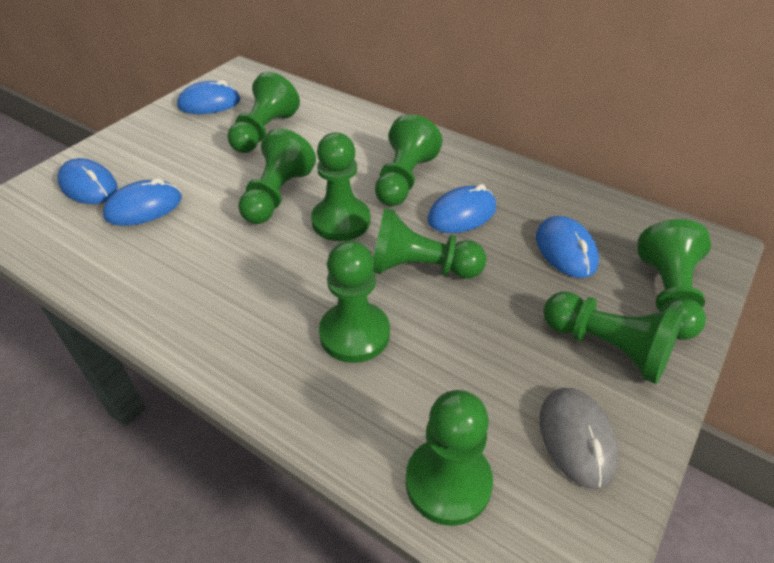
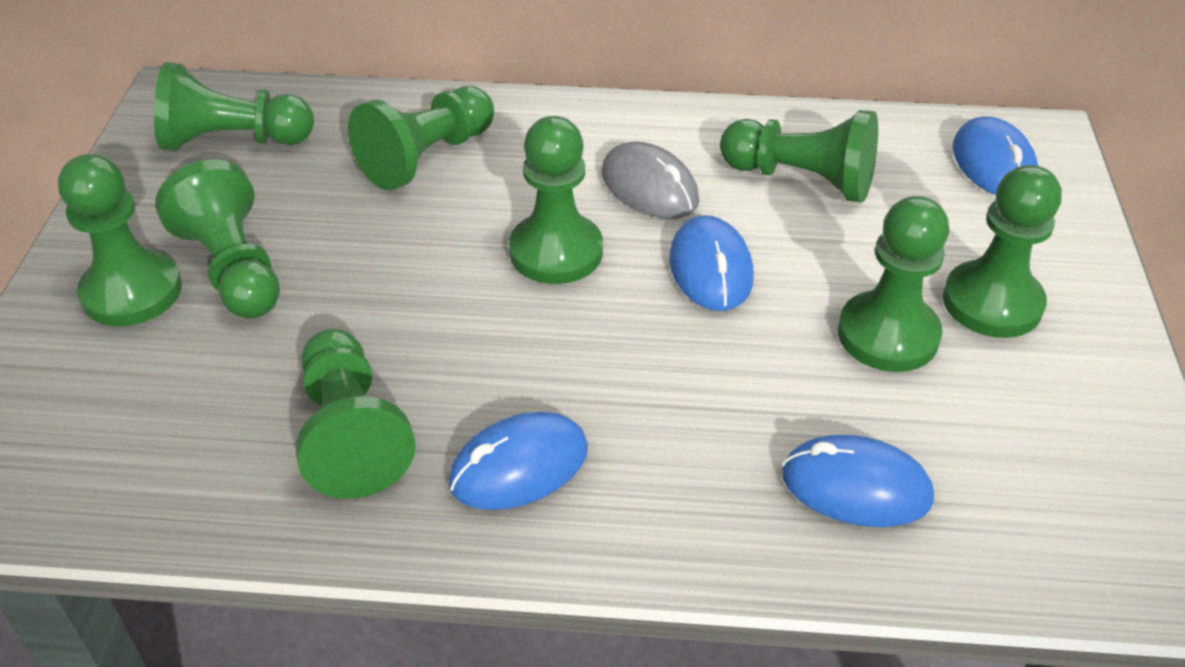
blue mouse: 5 -> 4

